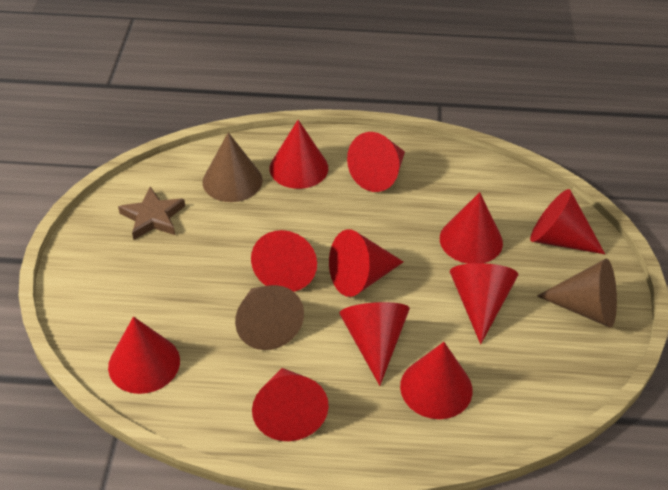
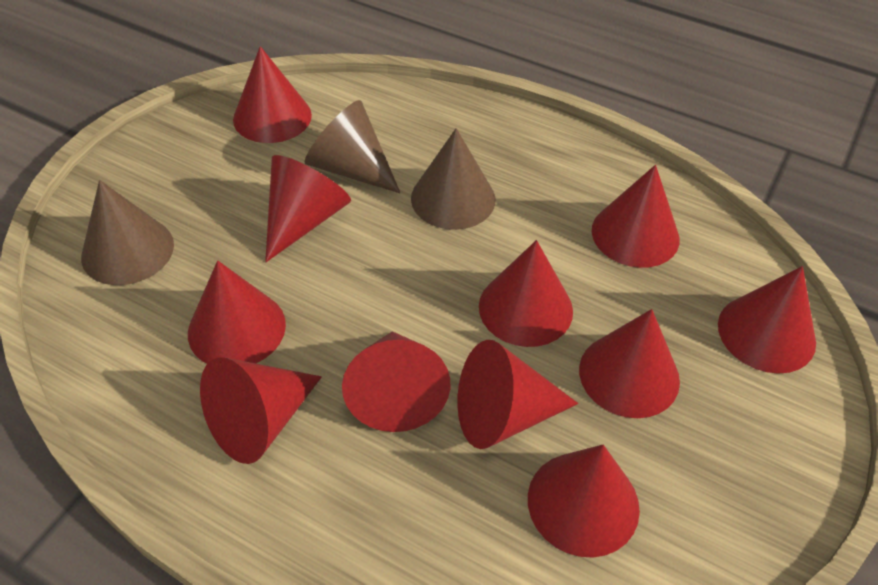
brown star: 1 -> 0

